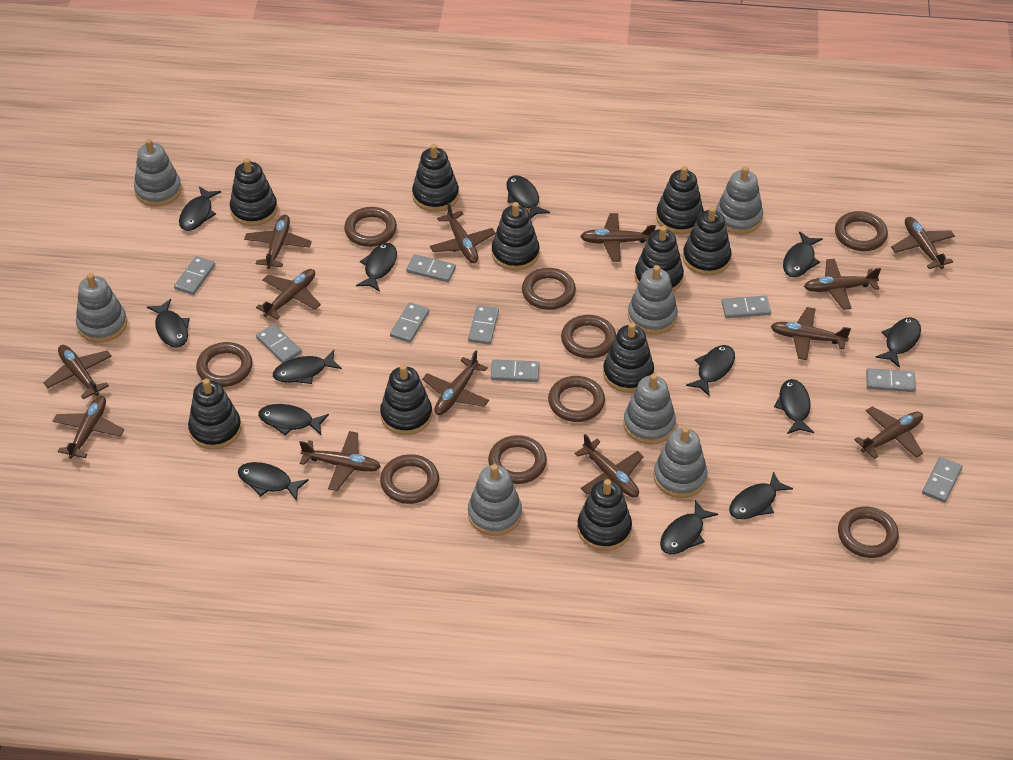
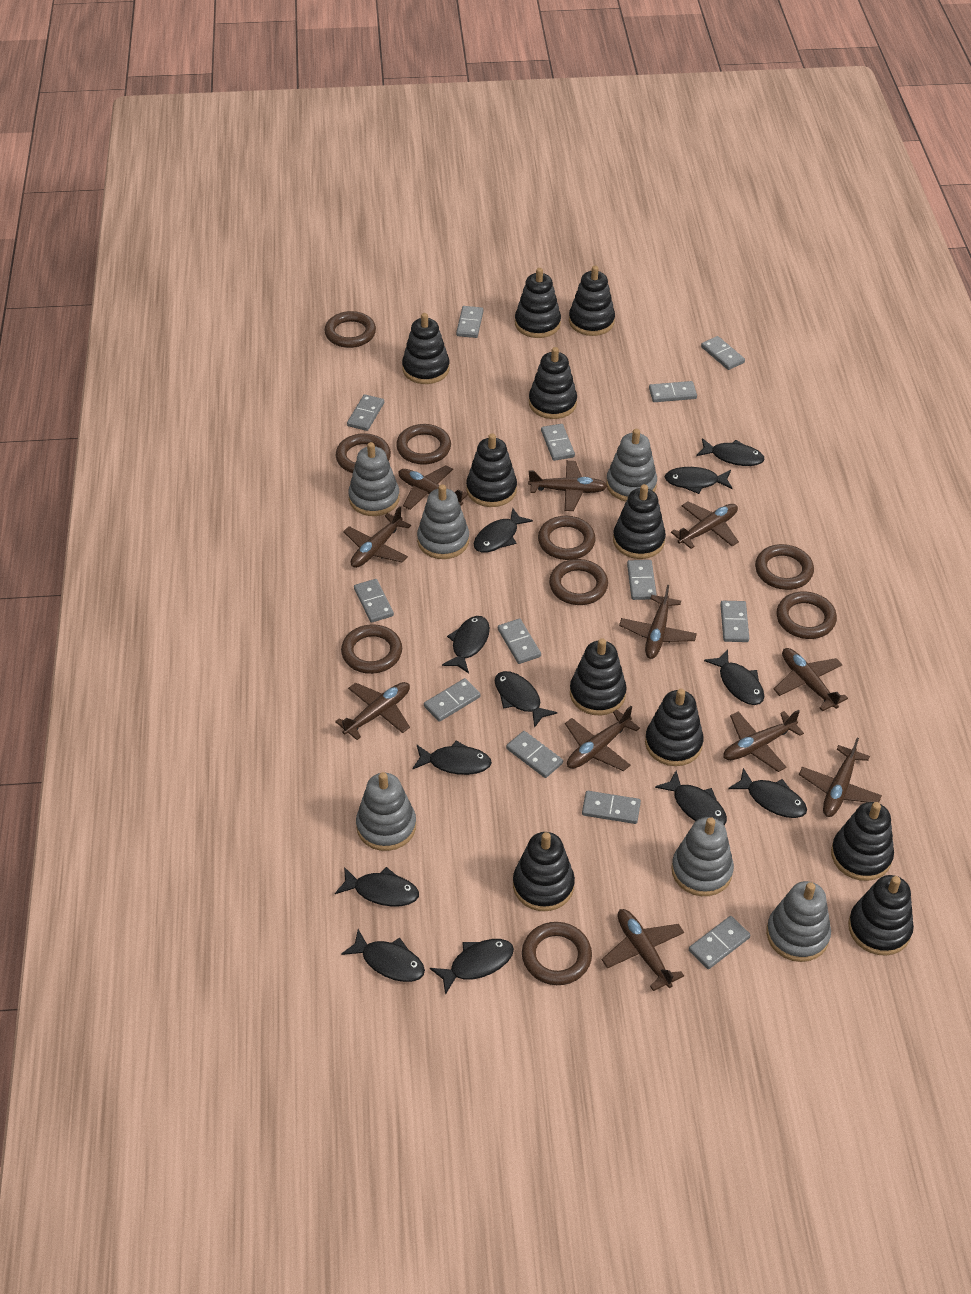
black fish: 13 -> 12
black stacking toy: 10 -> 11
brown plane: 13 -> 11
grey domino: 9 -> 13
grey stacking toy: 7 -> 6

